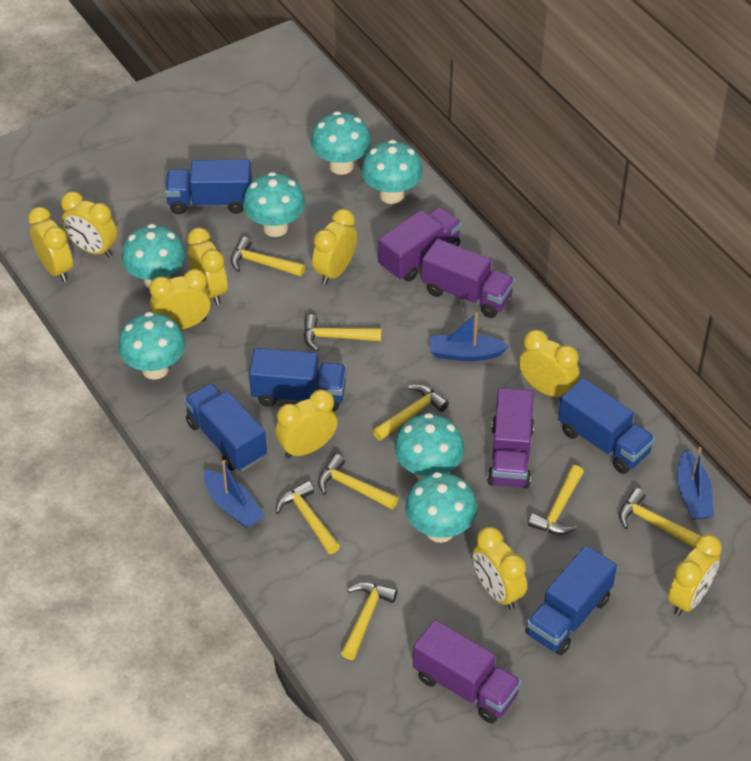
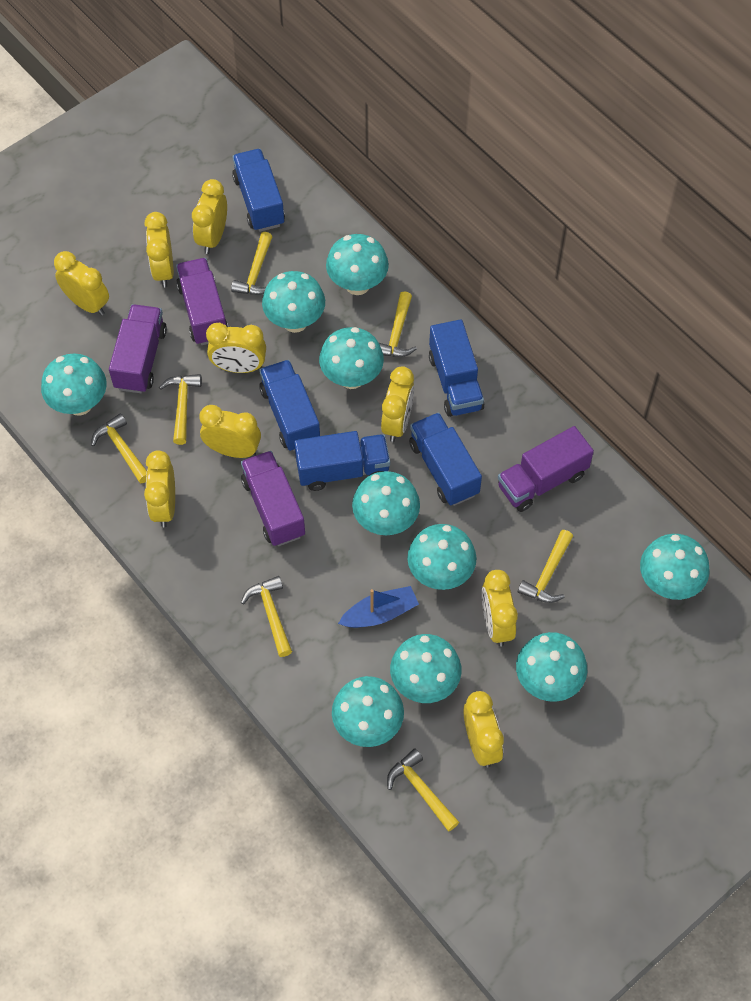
blue boat: 3 -> 1
turquoise mushroom: 7 -> 10
yellow hammer: 8 -> 7

